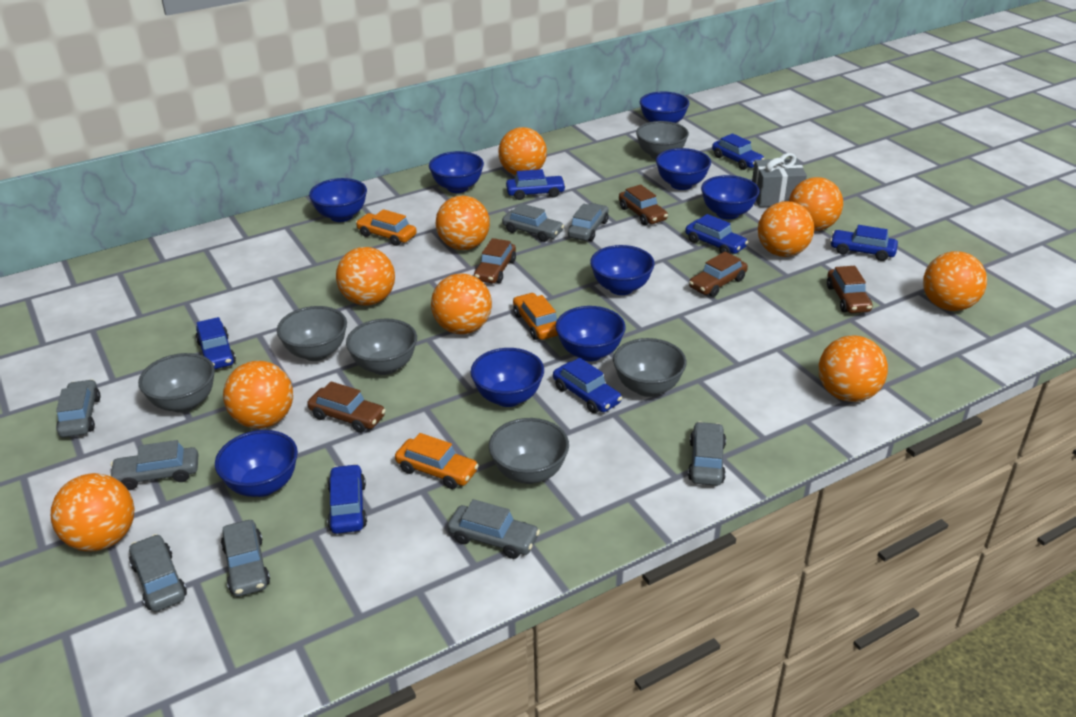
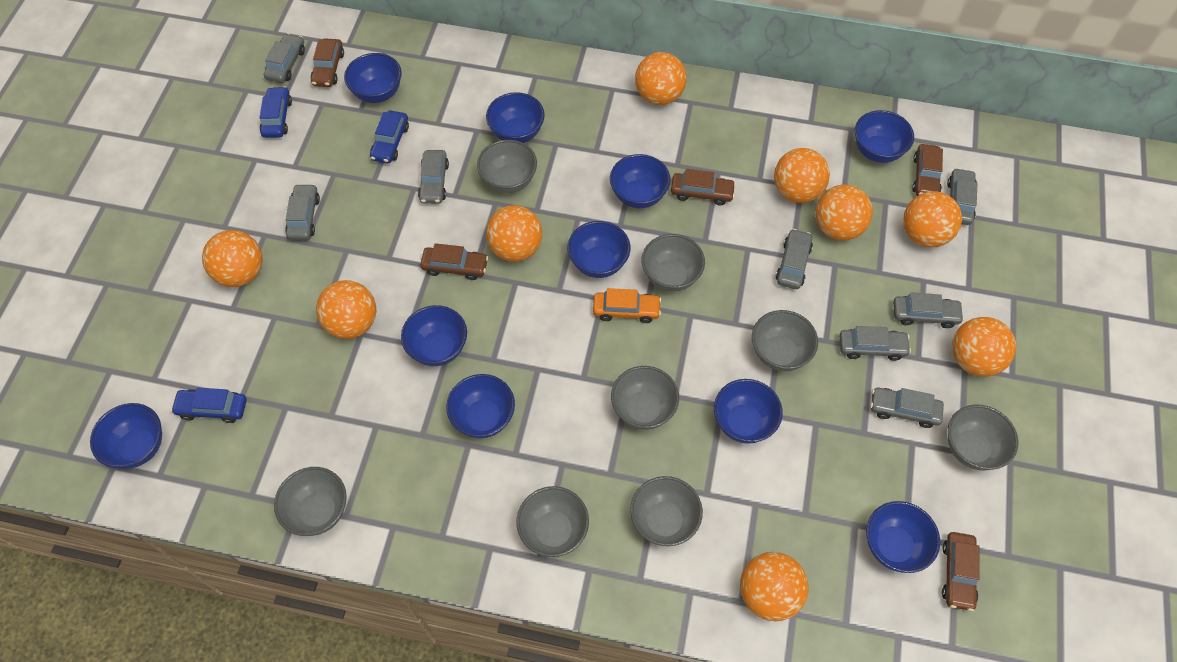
blue bowl: 9 -> 10
blue car: 7 -> 3
grey bowl: 6 -> 8
grey gift: 1 -> 0
orange ball: 10 -> 9
orange car: 3 -> 1

